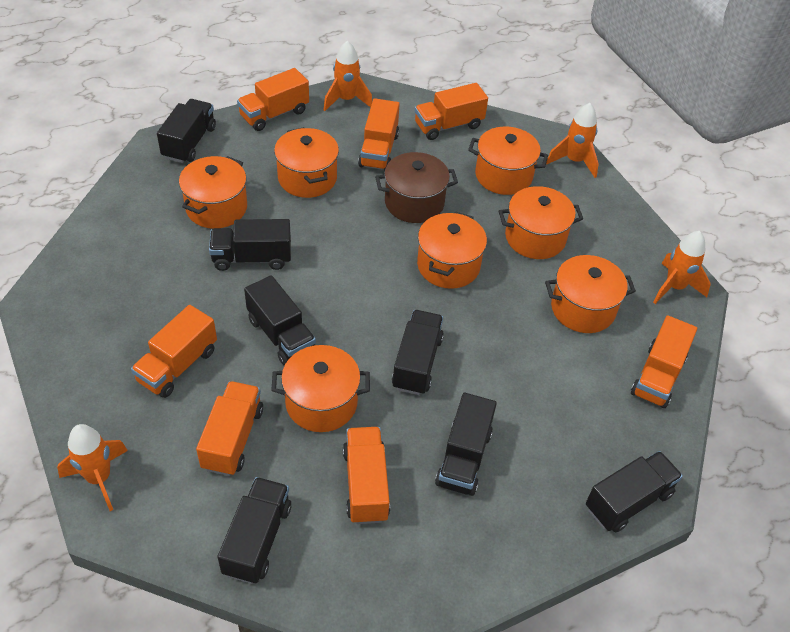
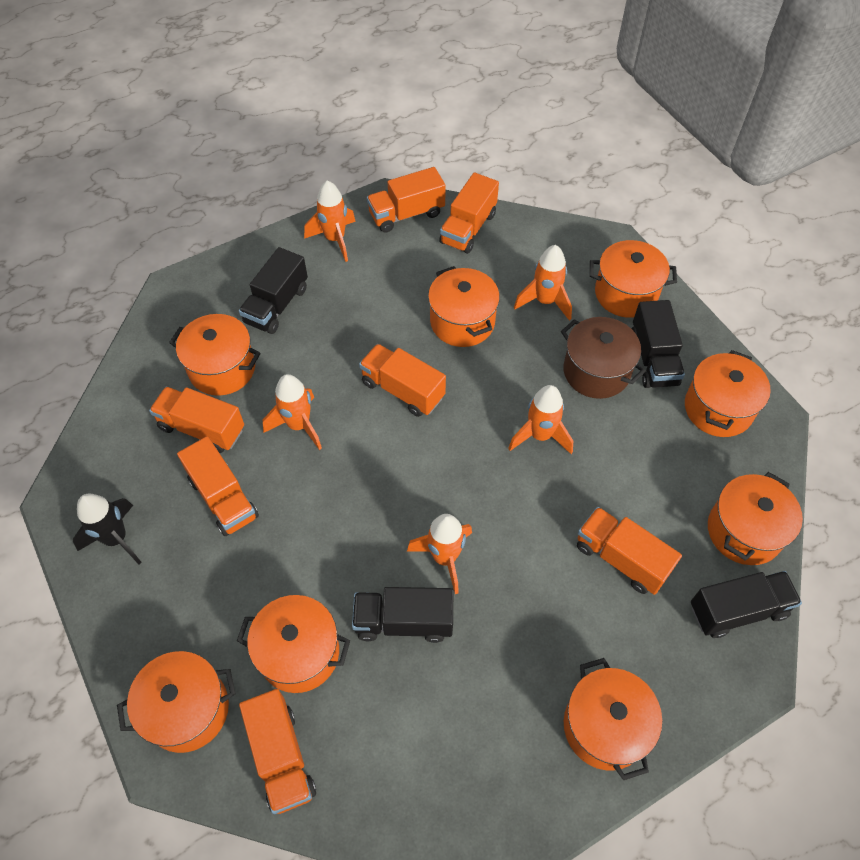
black rocket: 0 -> 1
black truck: 7 -> 4
orange pot: 7 -> 8
orange rocket: 4 -> 5

